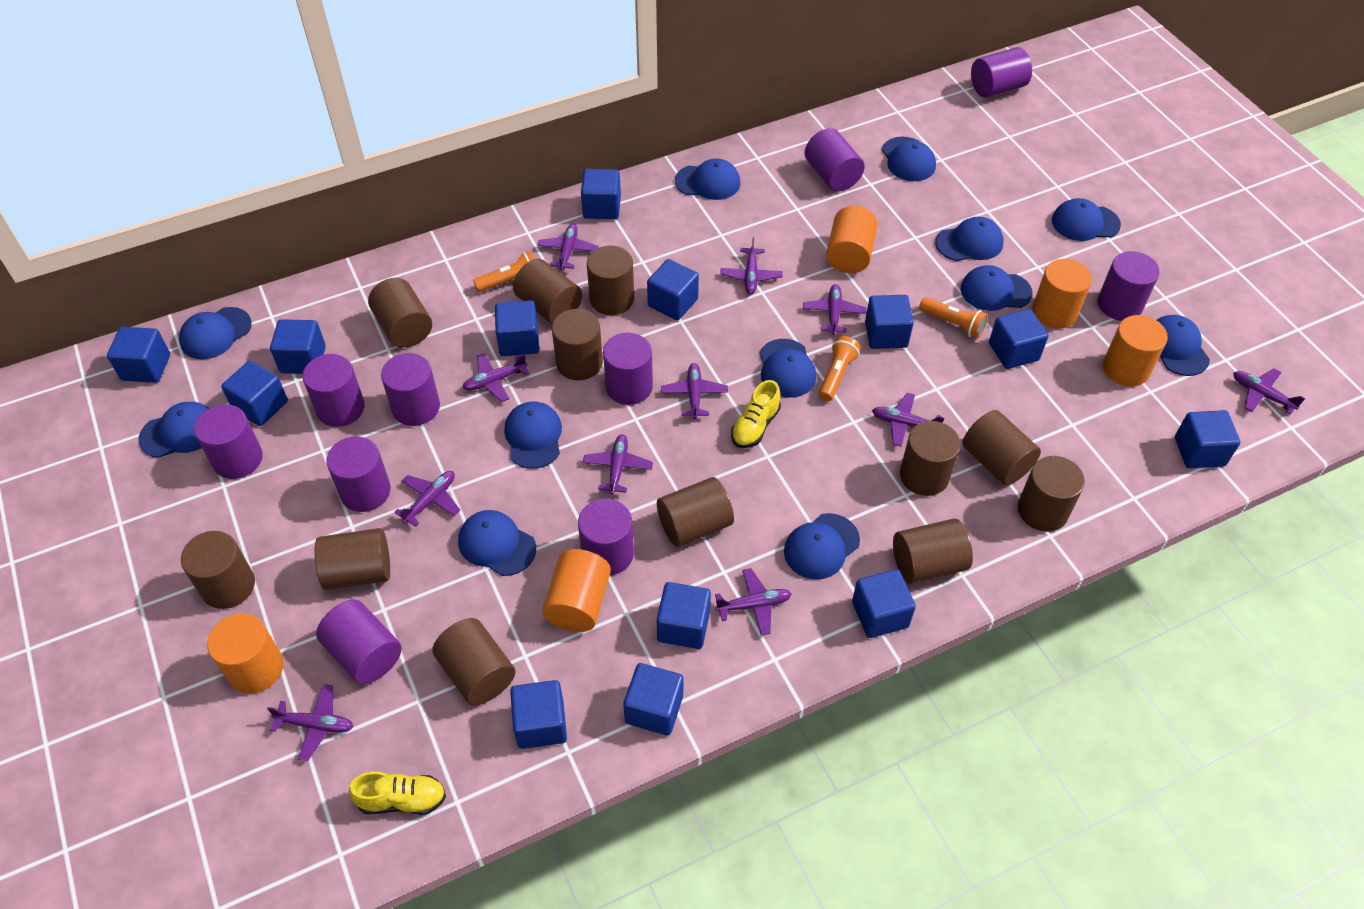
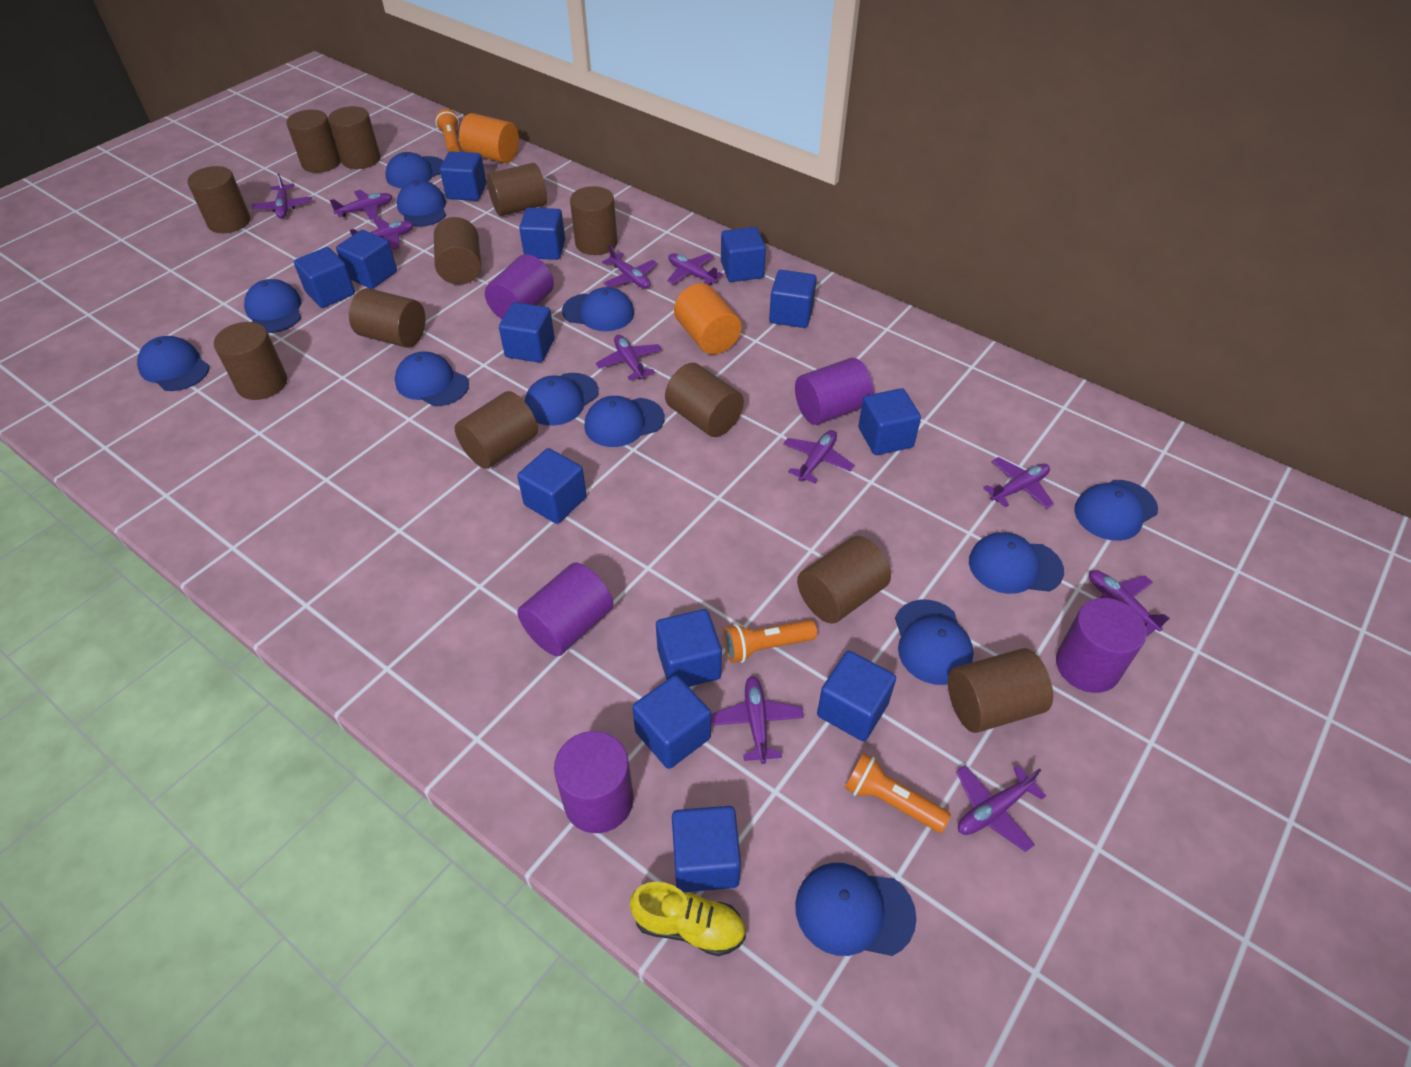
orange cylinder: 5 -> 2
purple cylinder: 10 -> 5
yellow shoe: 2 -> 1

